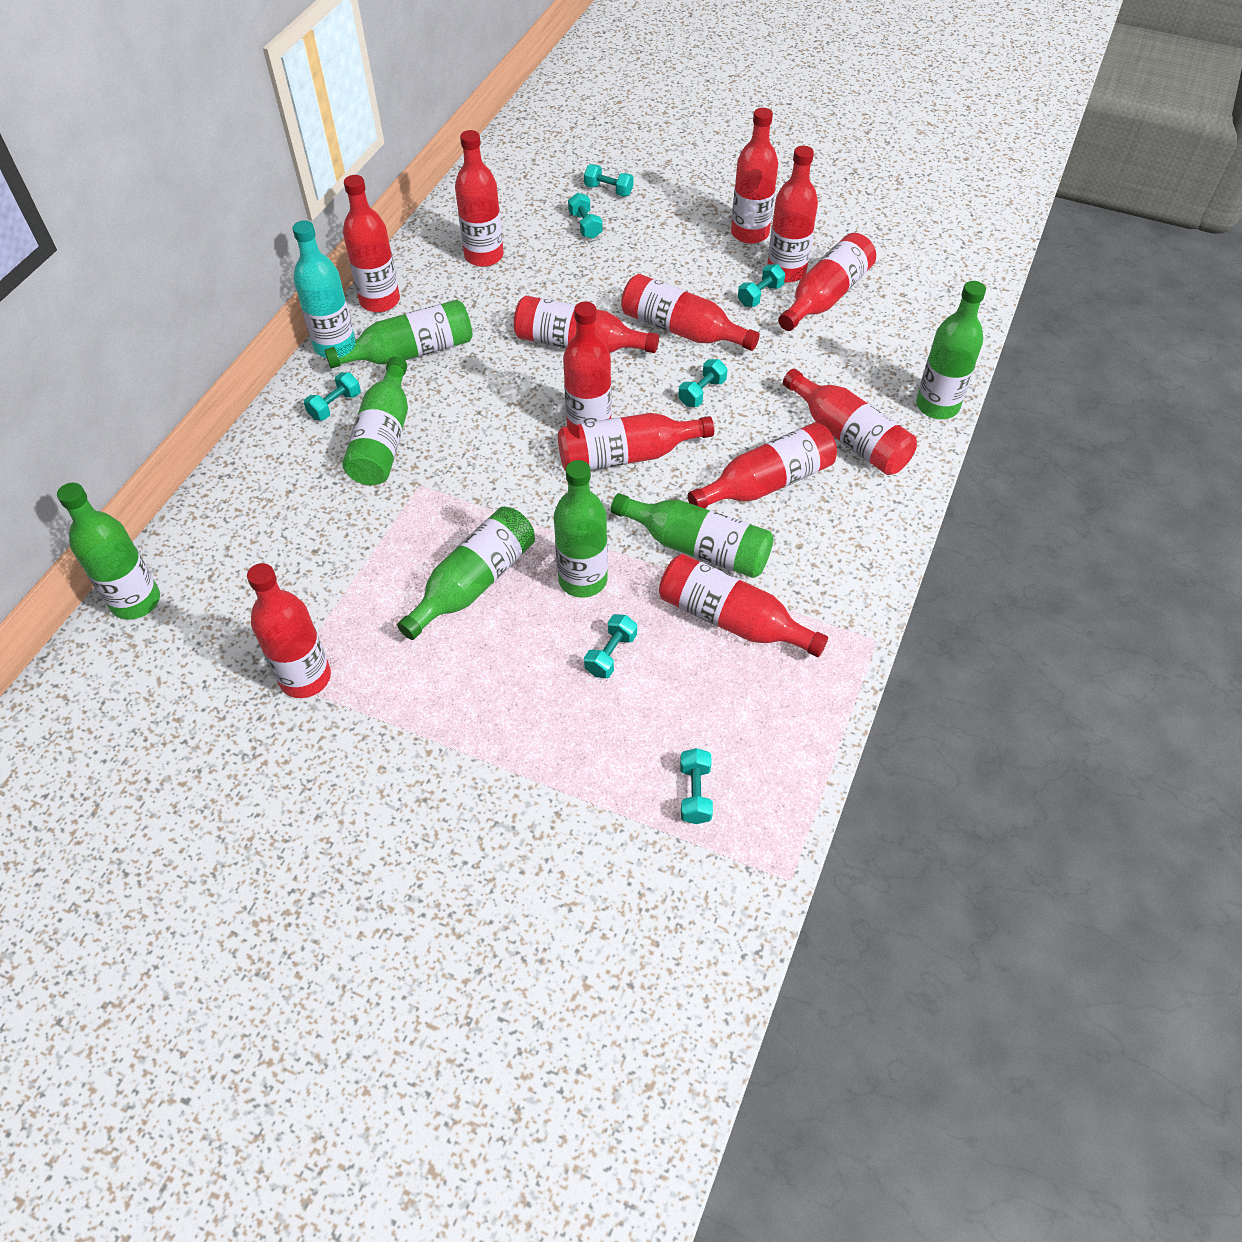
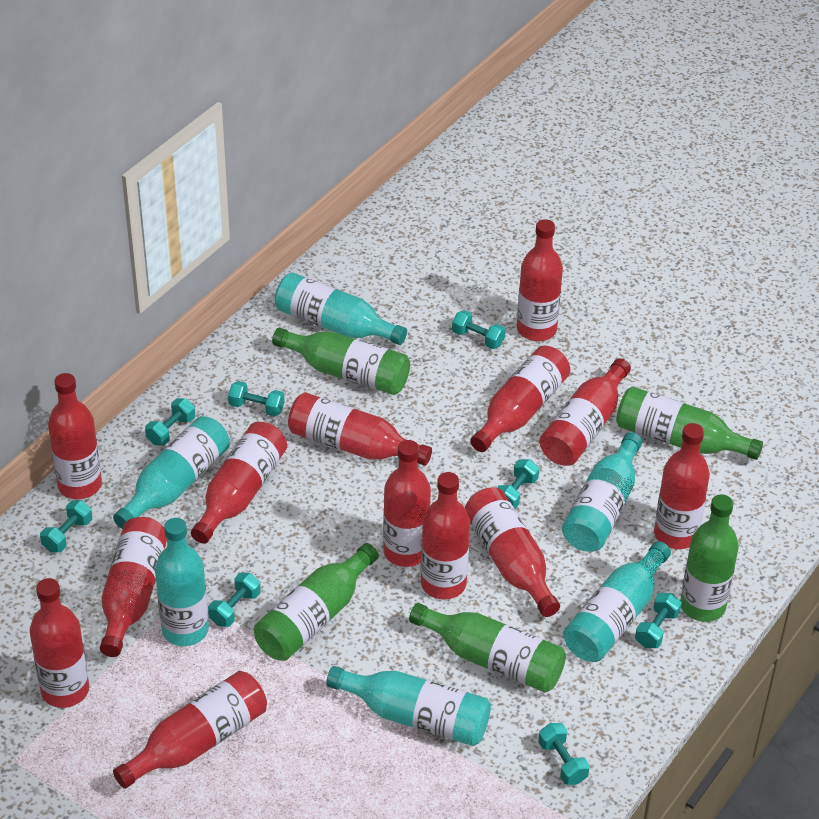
green bottle: 7 -> 5
turquoise bottle: 1 -> 6
turquoise dumbbell: 7 -> 8

